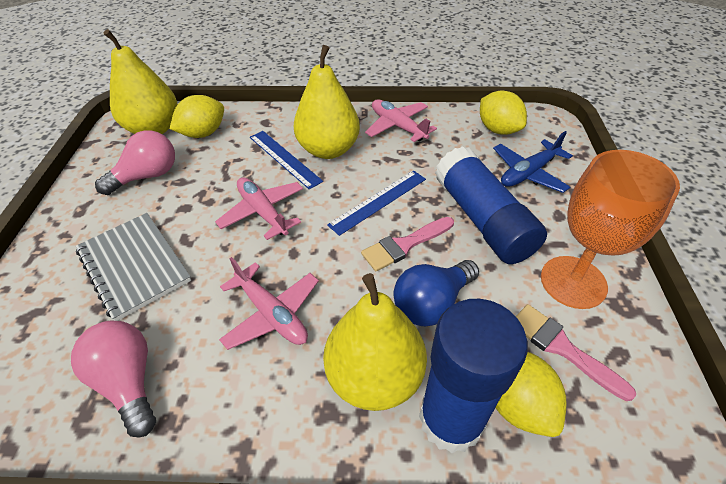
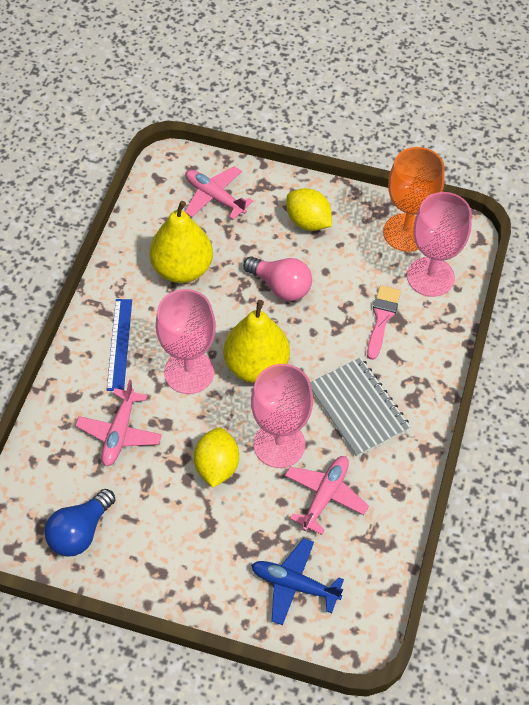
blue glue stick: 2 -> 0
blue ruler: 2 -> 1
pink brush: 2 -> 1
pink goblet: 0 -> 3
pink light bulb: 2 -> 1
yellow lemon: 3 -> 2
yellow pear: 3 -> 2

